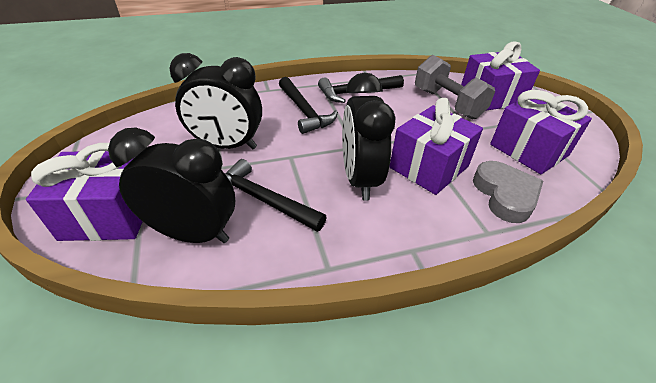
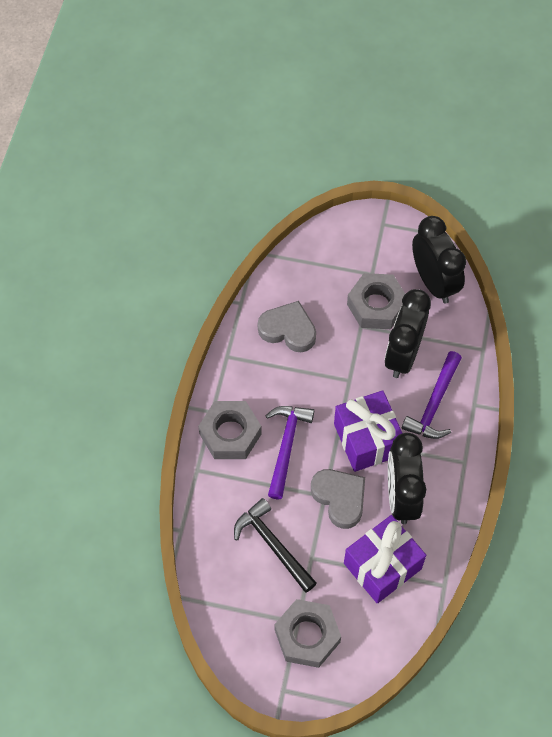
black hammer: 3 -> 1
grey dumbbell: 1 -> 0
grey heart: 1 -> 2
grey nut: 0 -> 3
purple gift: 4 -> 2
purple hammer: 0 -> 2

